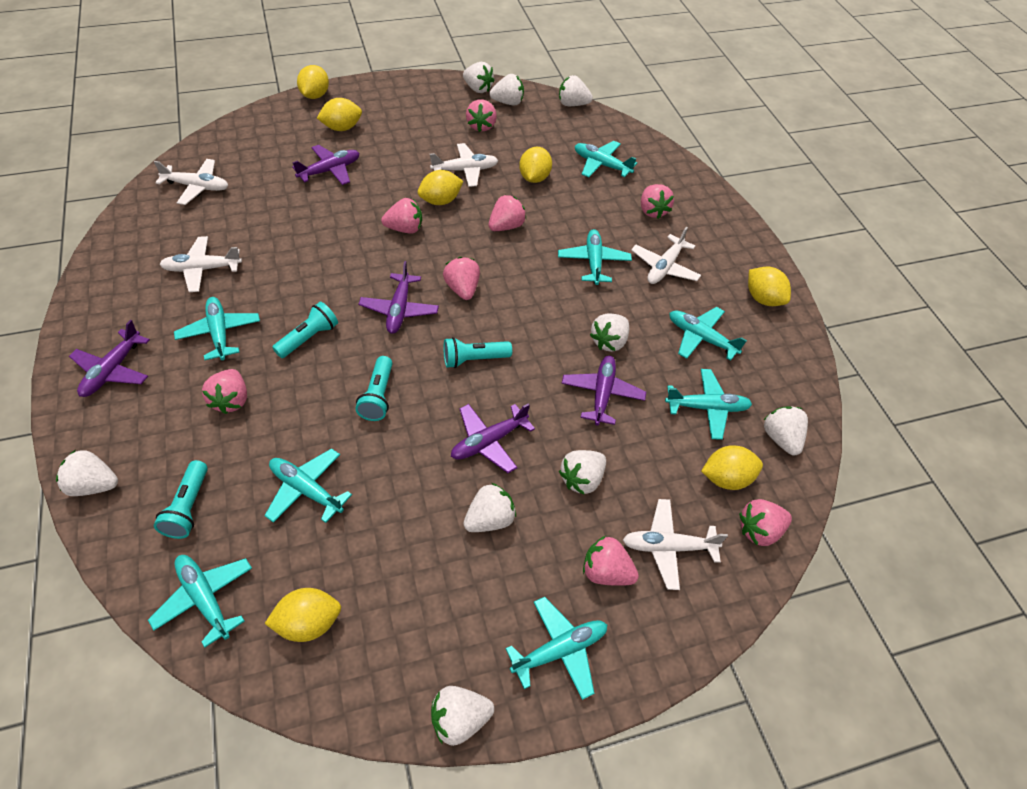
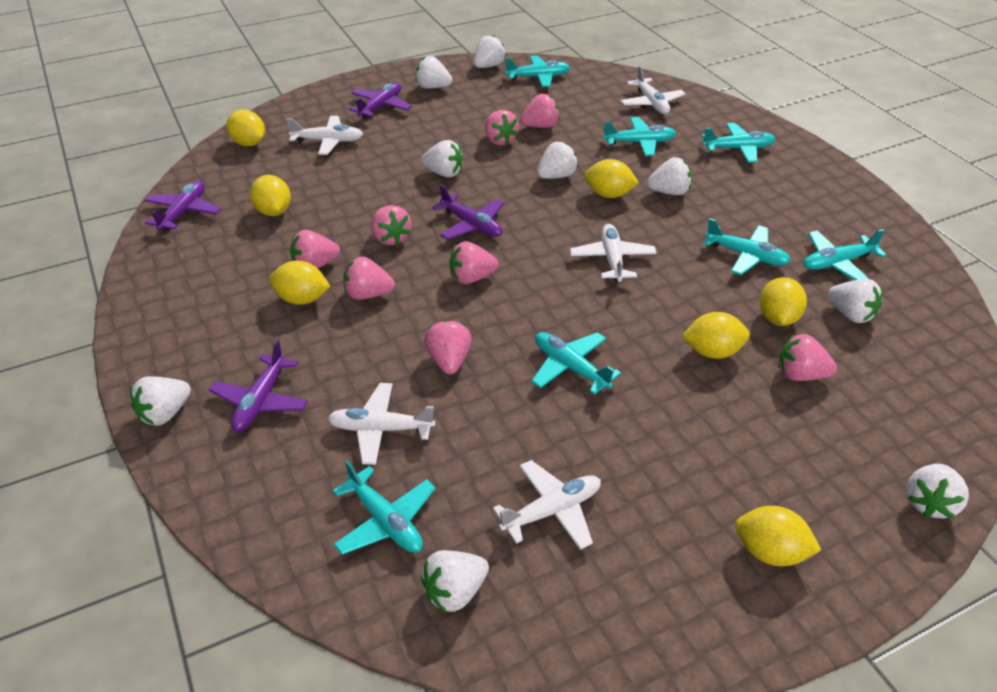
purple plane: 5 -> 4
turquoise flashlight: 4 -> 0
turquoise plane: 8 -> 7

